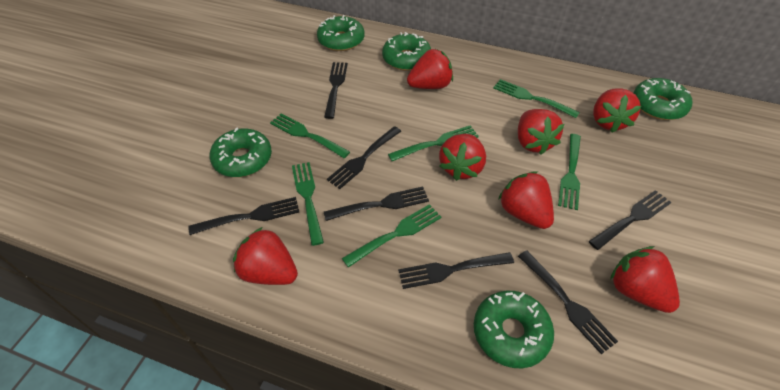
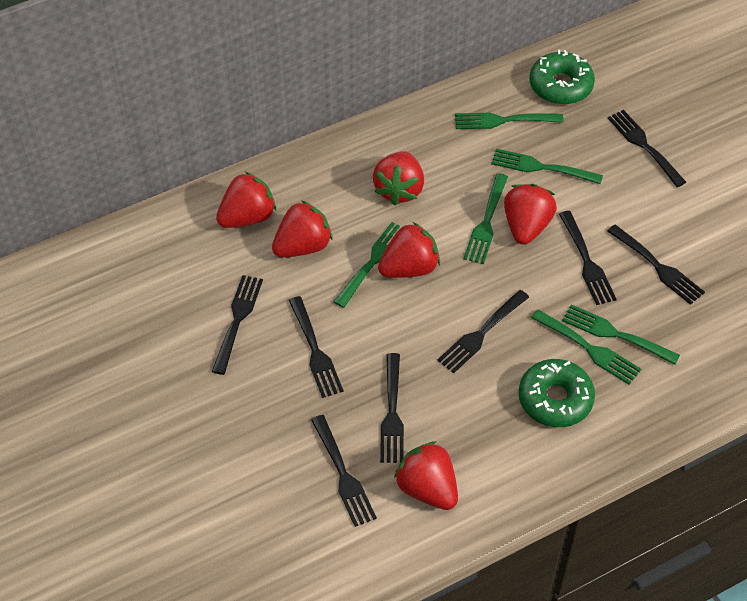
black fork: 7 -> 8
green donut: 5 -> 2
red strawberry: 7 -> 6

